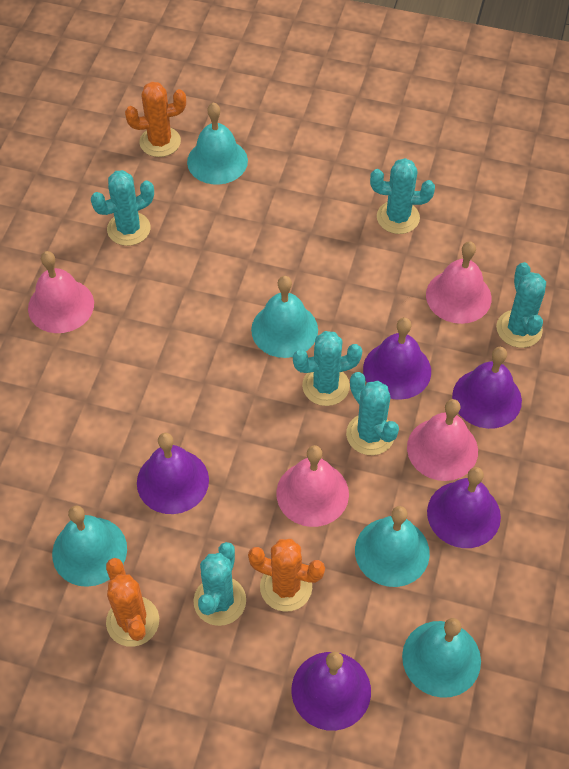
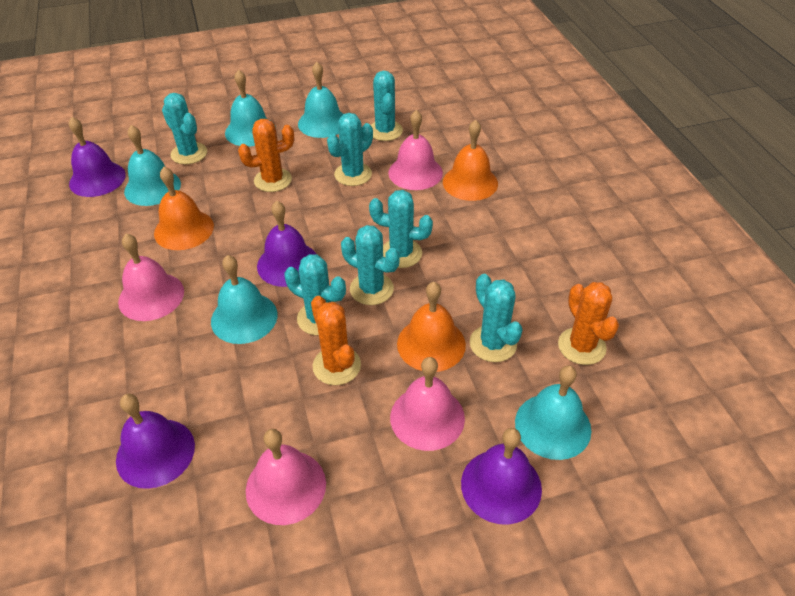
orange bell: 0 -> 3
purple bell: 5 -> 4
turquoise cactus: 6 -> 7

